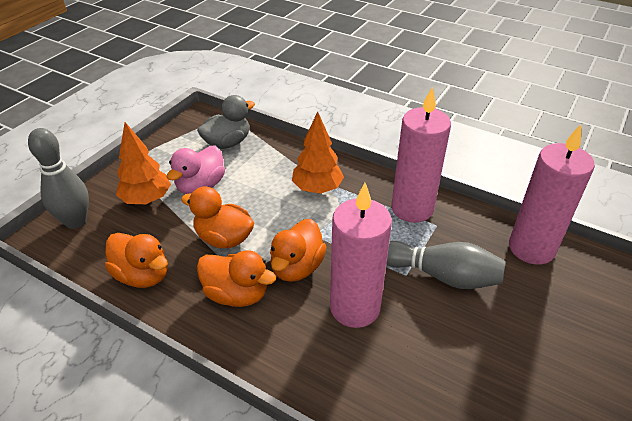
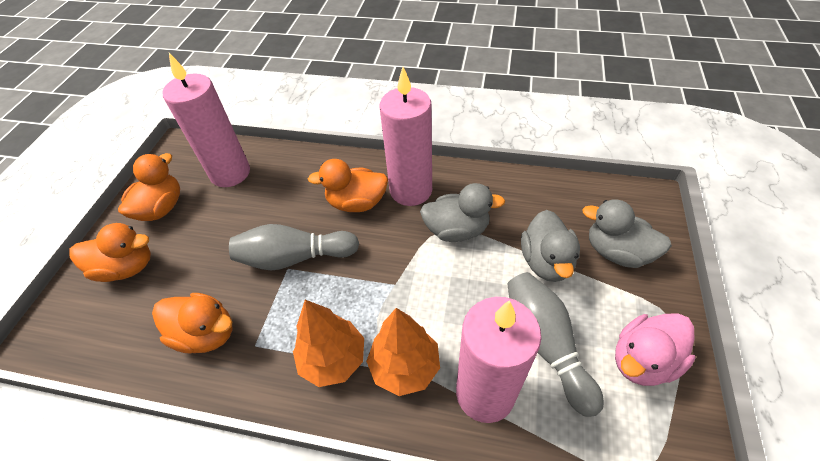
grey duck: 1 -> 3

